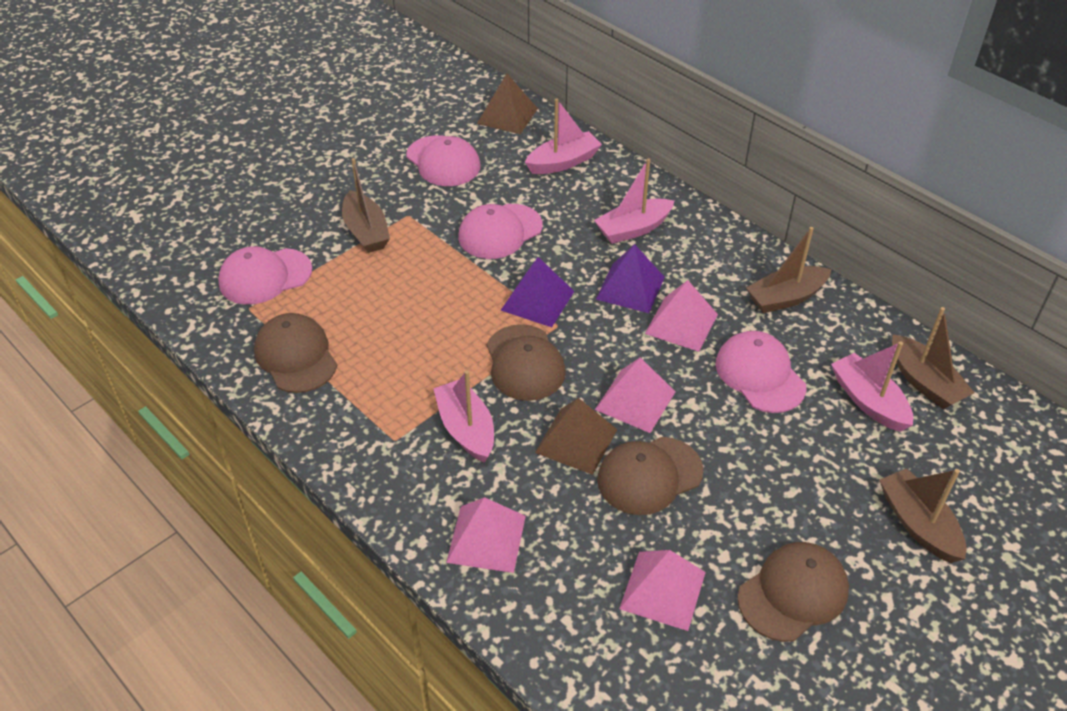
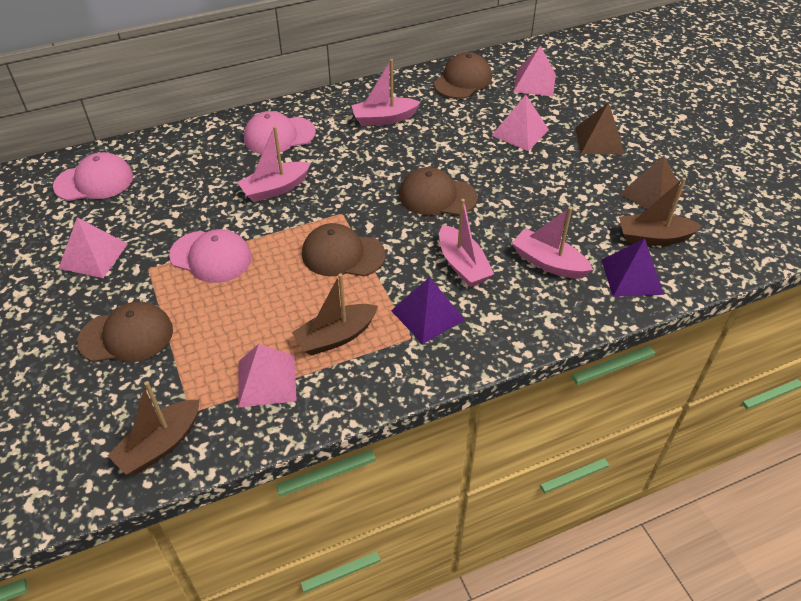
brown boat: 4 -> 3
pink cap: 4 -> 3

